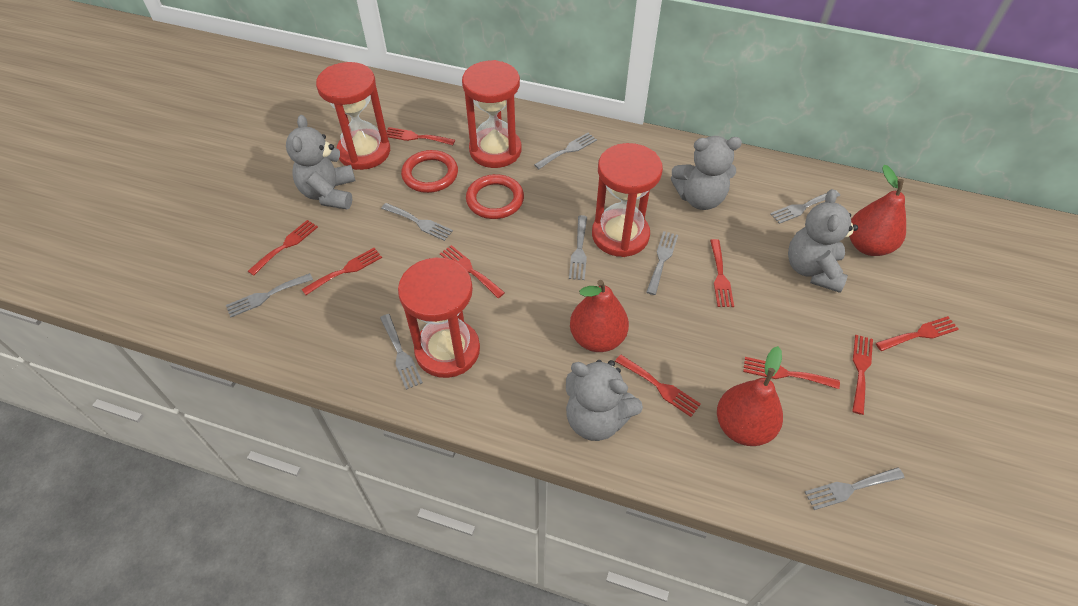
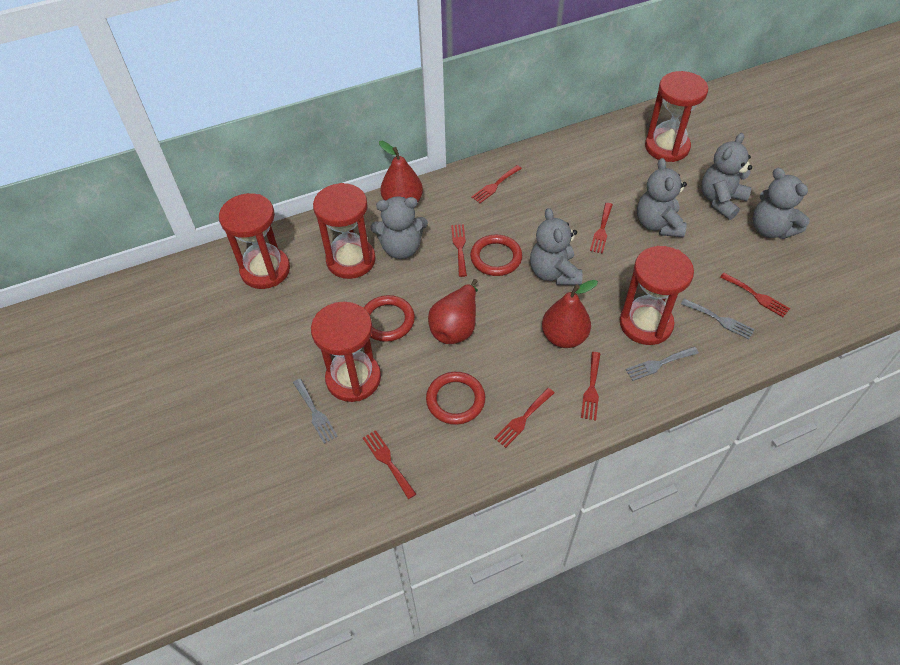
grey fork: 8 -> 3
grey teddy bear: 4 -> 5
red fork: 9 -> 7
red hourglass: 4 -> 5
red ring: 2 -> 3

